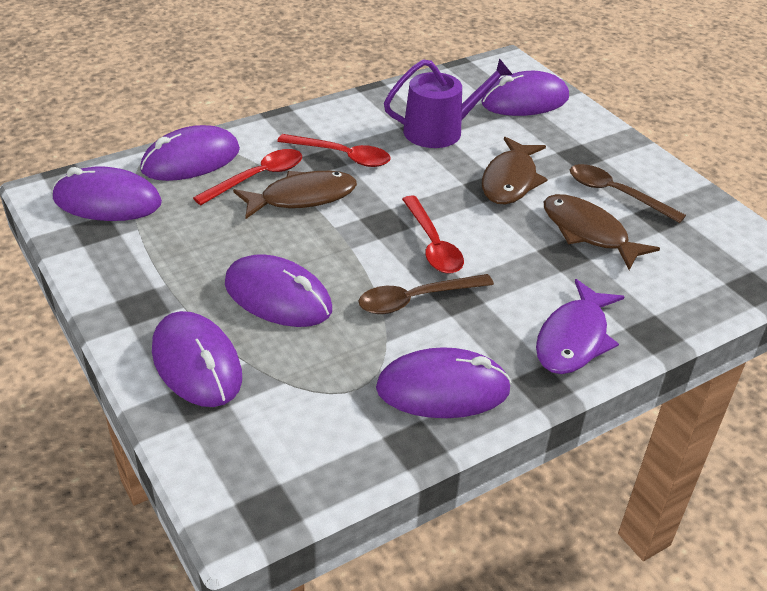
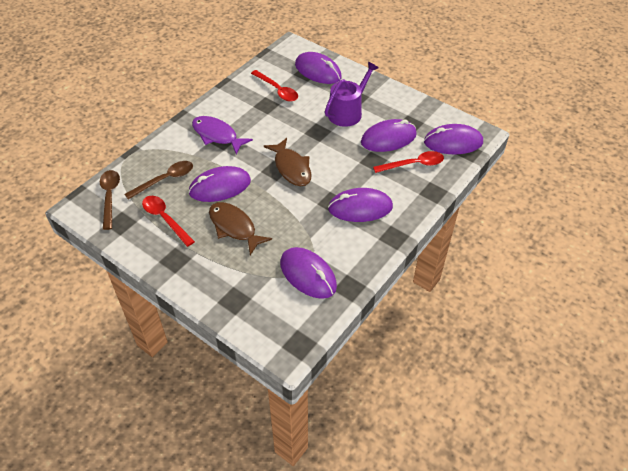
brown fish: 3 -> 2

